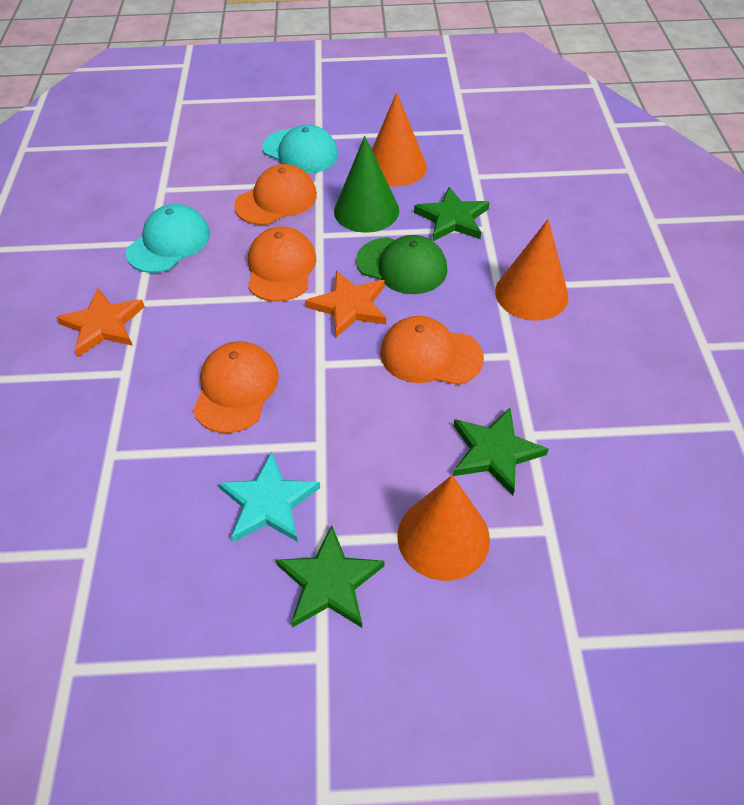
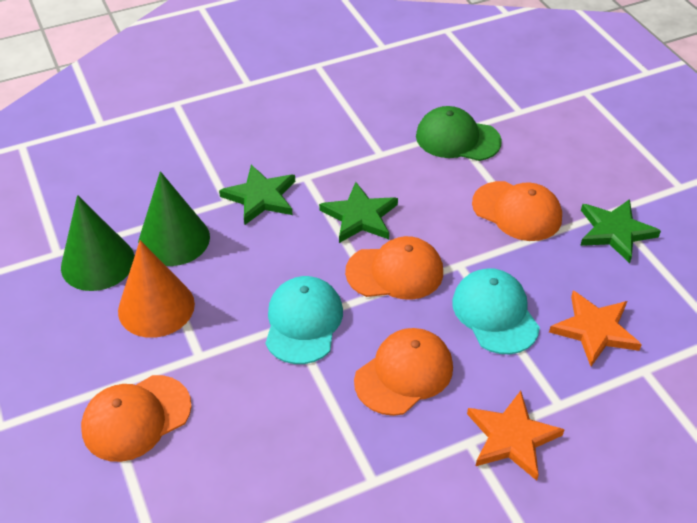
green cone: 1 -> 2
orange cone: 3 -> 1
turquoise star: 1 -> 0

